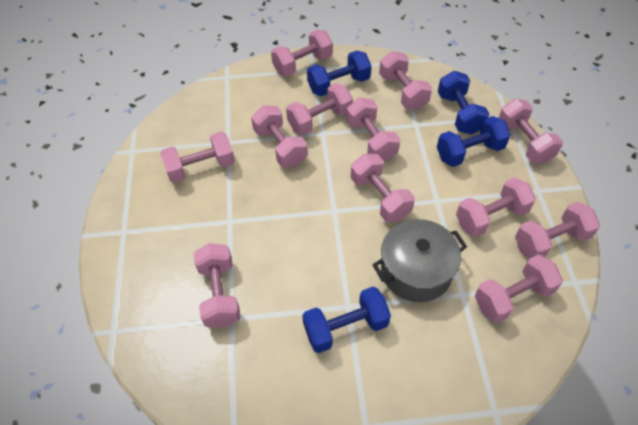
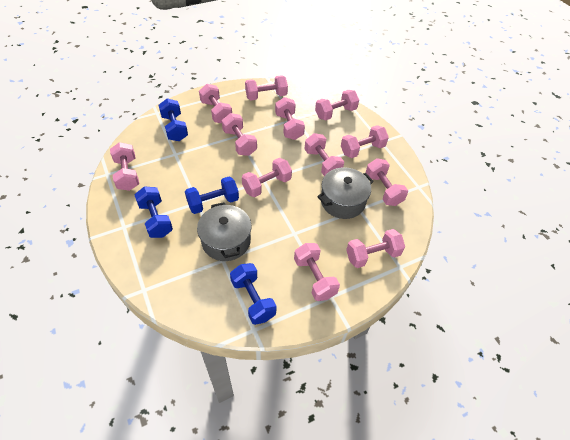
grey pot: 1 -> 2

